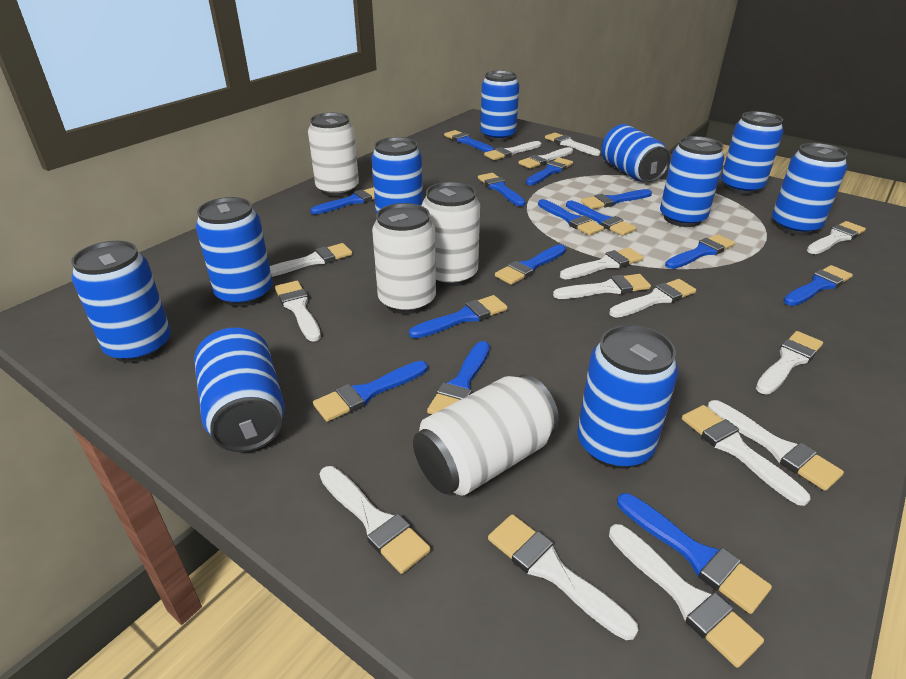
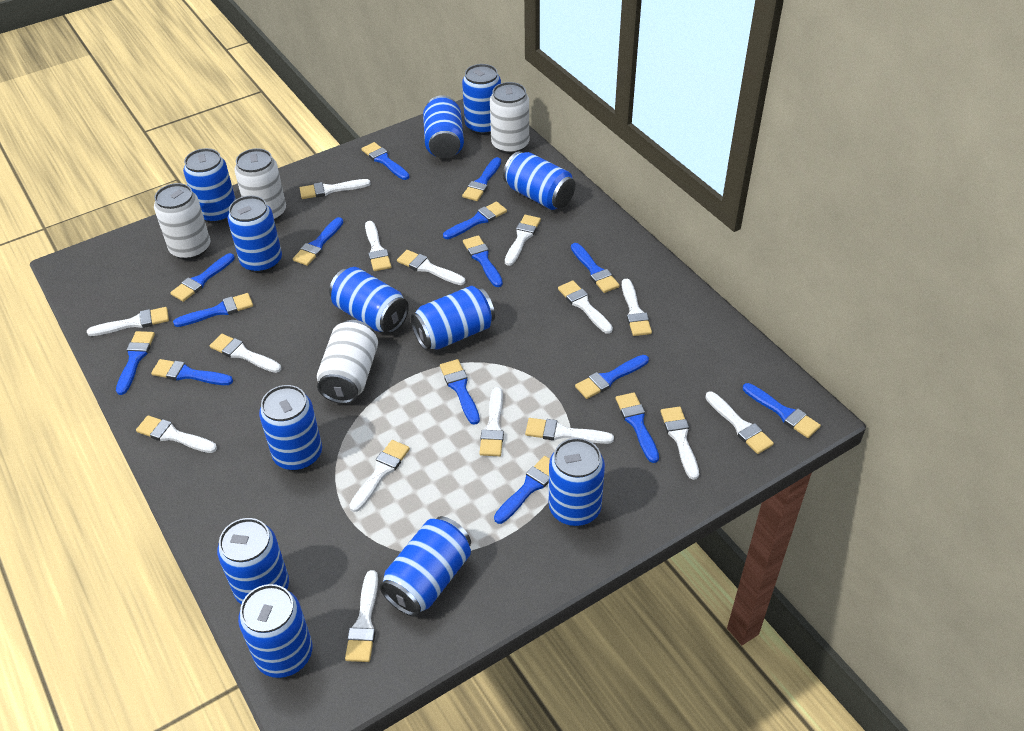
blue brush: 14 -> 15
blue can: 10 -> 12

